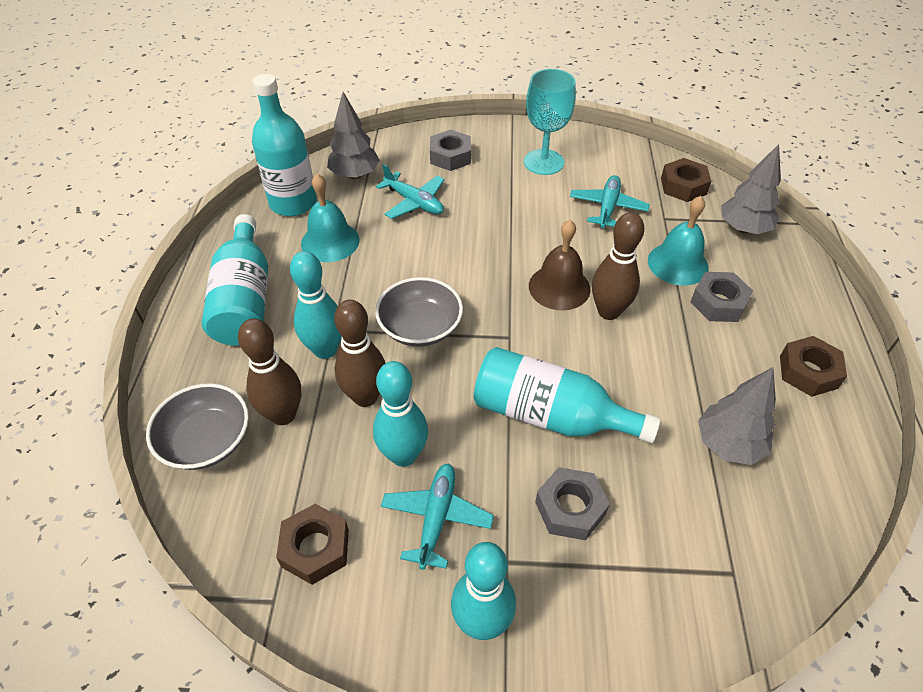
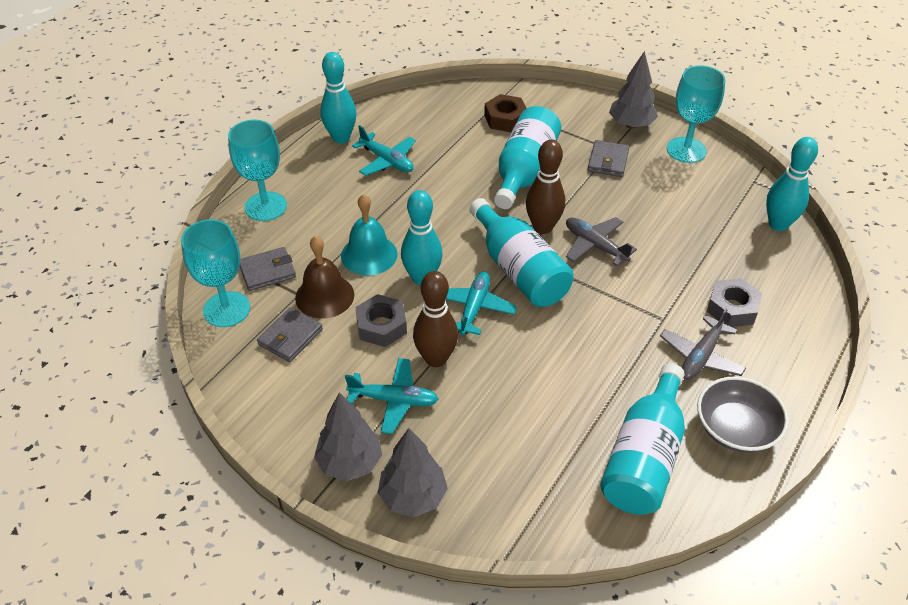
brown bowling pin: 3 -> 2
brown nut: 3 -> 1
grey bowl: 2 -> 1
grey nut: 3 -> 2
grey plane: 0 -> 2
grey wallet: 0 -> 3
turquoise bell: 2 -> 1
turquoise goblet: 1 -> 3

